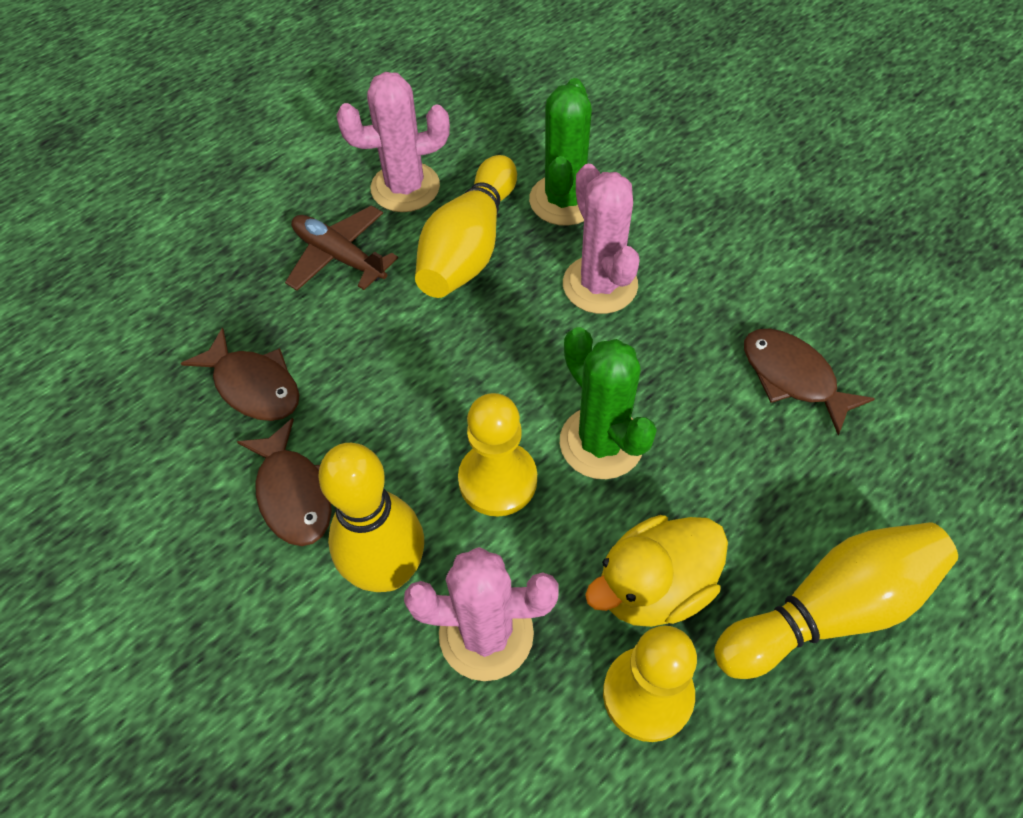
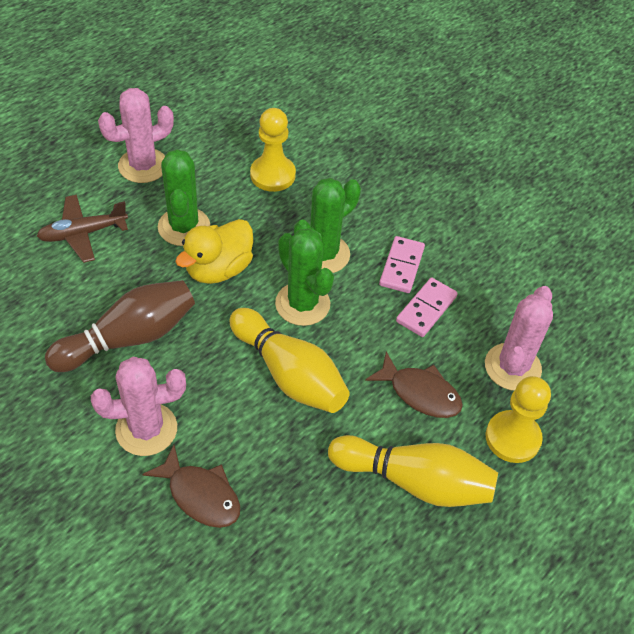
brown bowling pin: 0 -> 1
brown fish: 3 -> 2
green cactus: 2 -> 3
pink domino: 0 -> 2
yellow bowling pin: 3 -> 2

